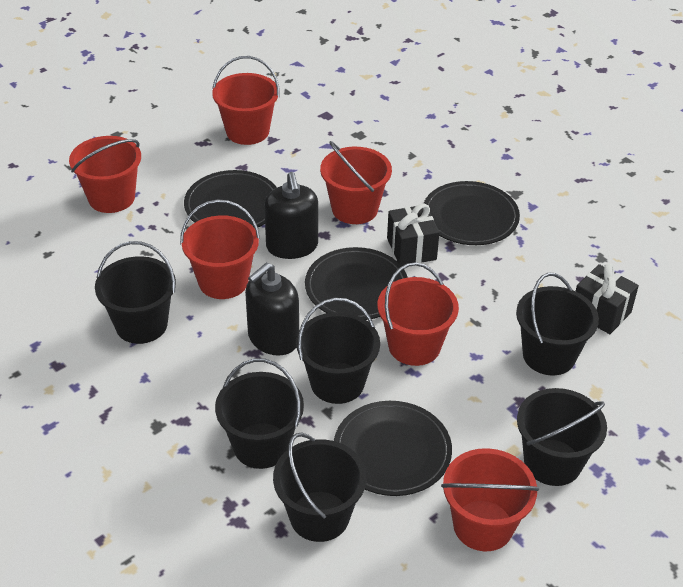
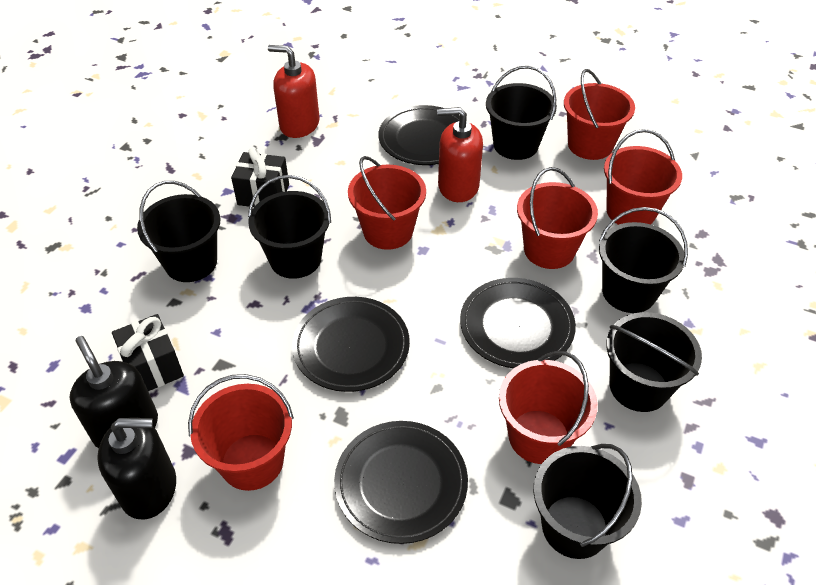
red soap dispenser: 0 -> 2

